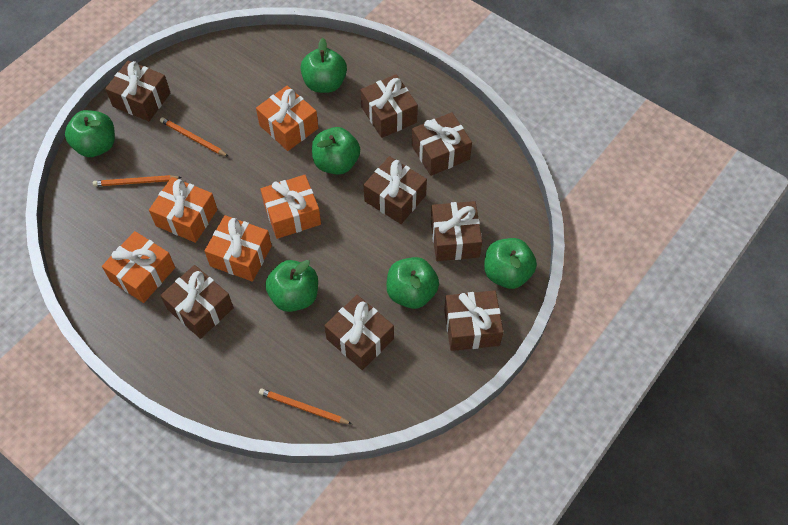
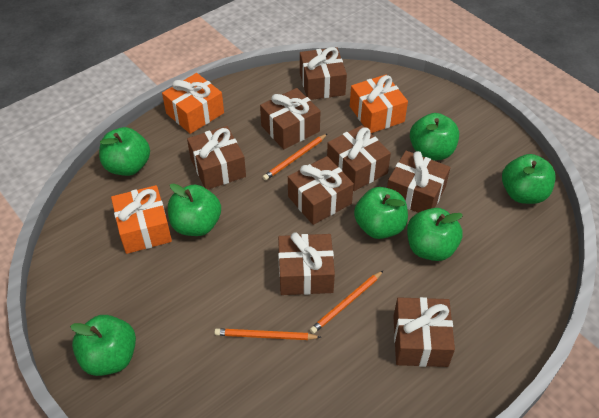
green apple: 6 -> 7
orange gift: 5 -> 3

